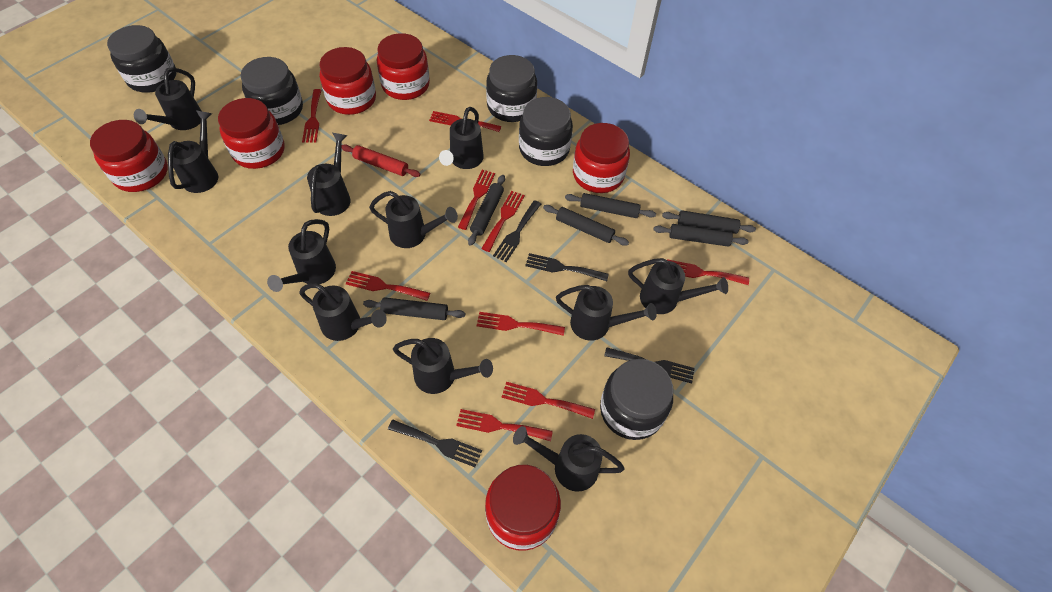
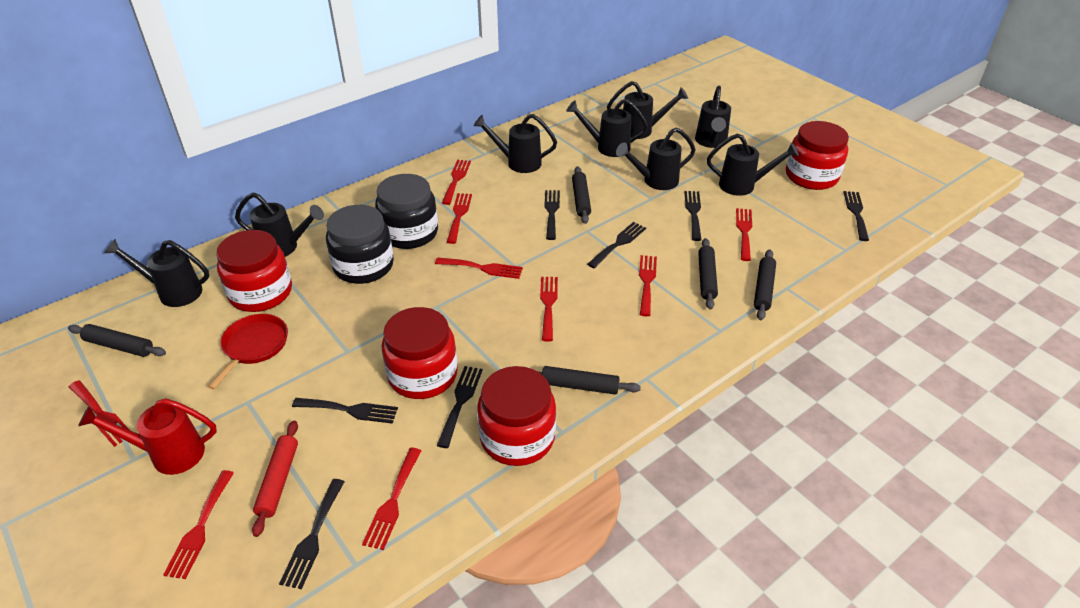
black fork: 4 -> 7
black jar: 5 -> 2
black rolling pin: 6 -> 5
black watering can: 11 -> 8
red jar: 6 -> 4
red pan: 0 -> 1
red watering can: 0 -> 1

